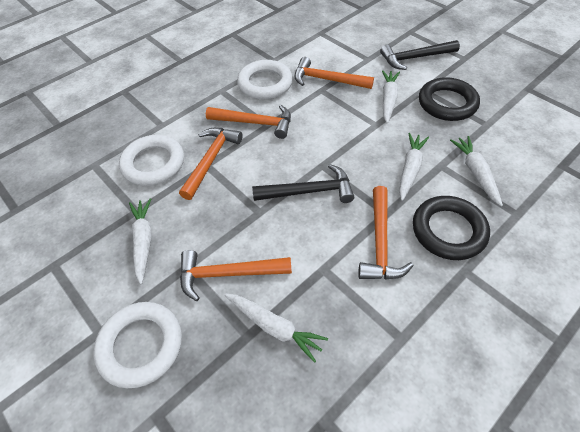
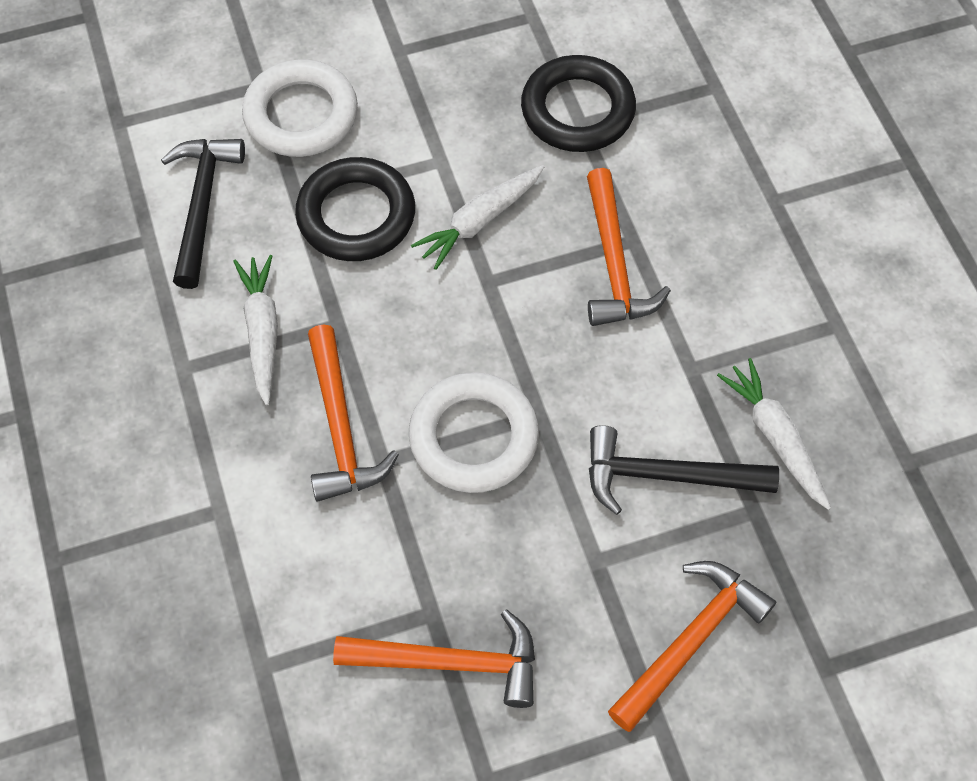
orange hammer: 5 -> 4
white carrot: 5 -> 3
white ring: 3 -> 2

